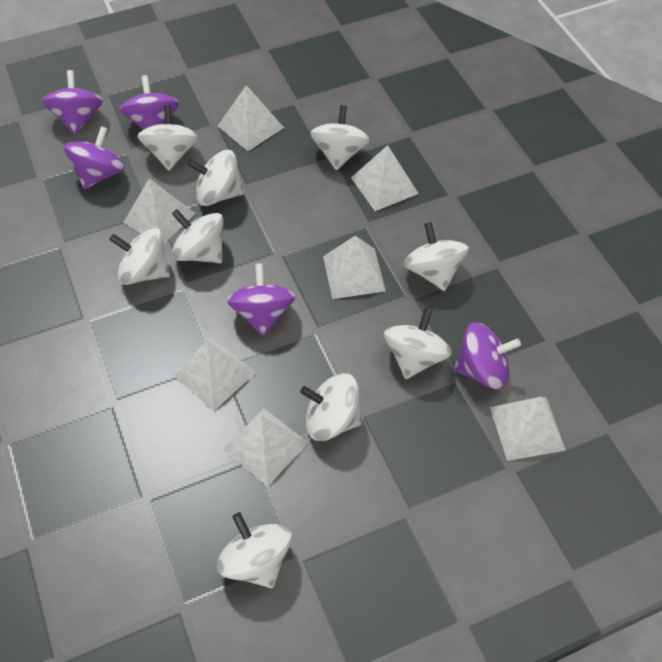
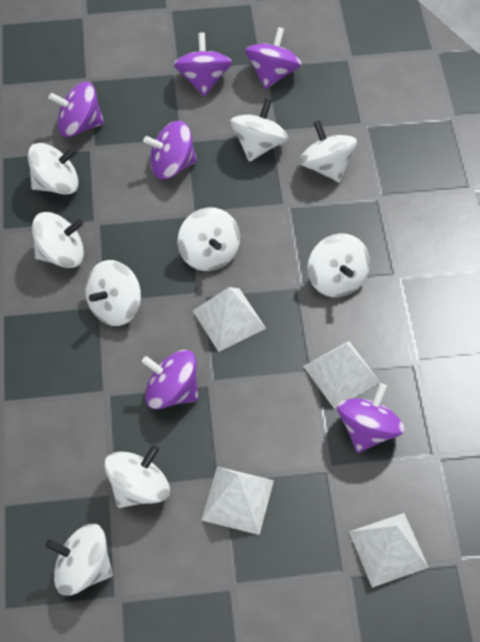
purple spinning top: 5 -> 6
white pyramid: 7 -> 4

